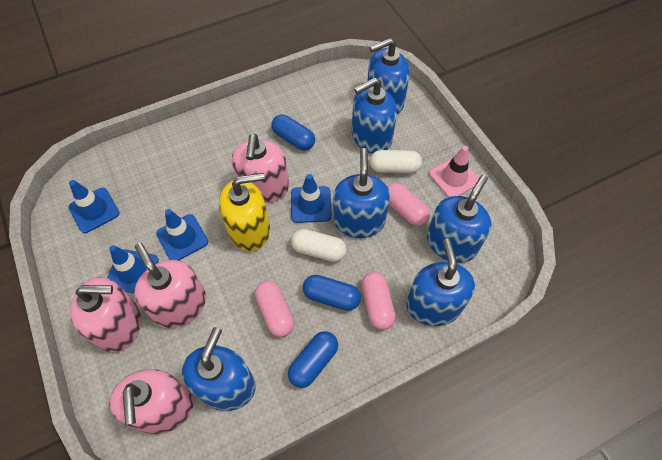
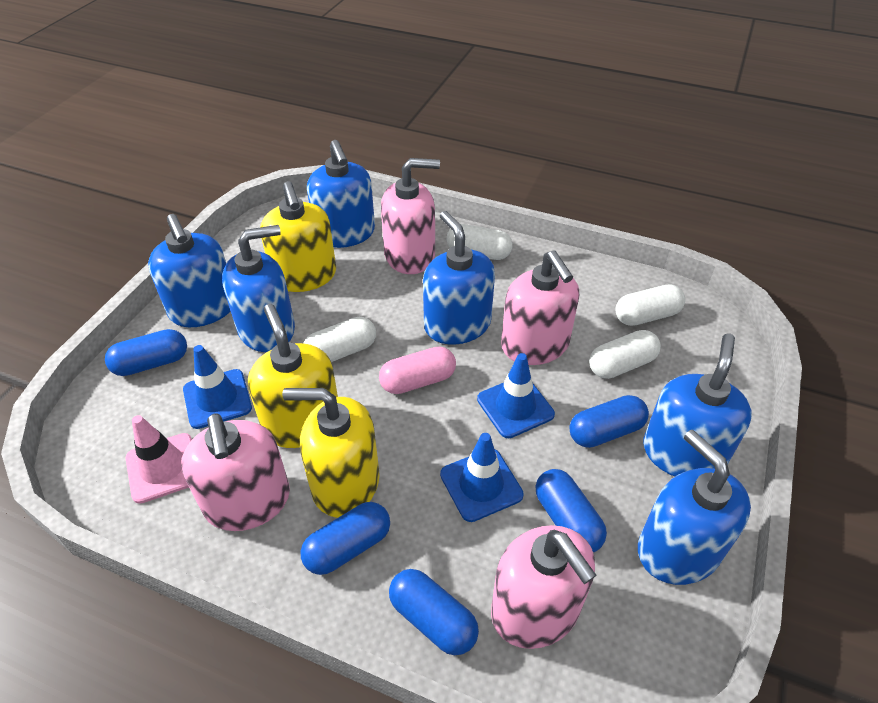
blue capsule: 3 -> 5
blue traffic cone: 4 -> 3
pink capsule: 3 -> 1
white capsule: 2 -> 4
yellow soap dispenser: 1 -> 3

